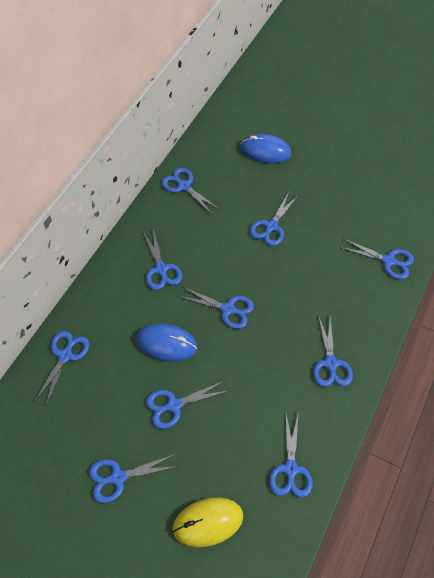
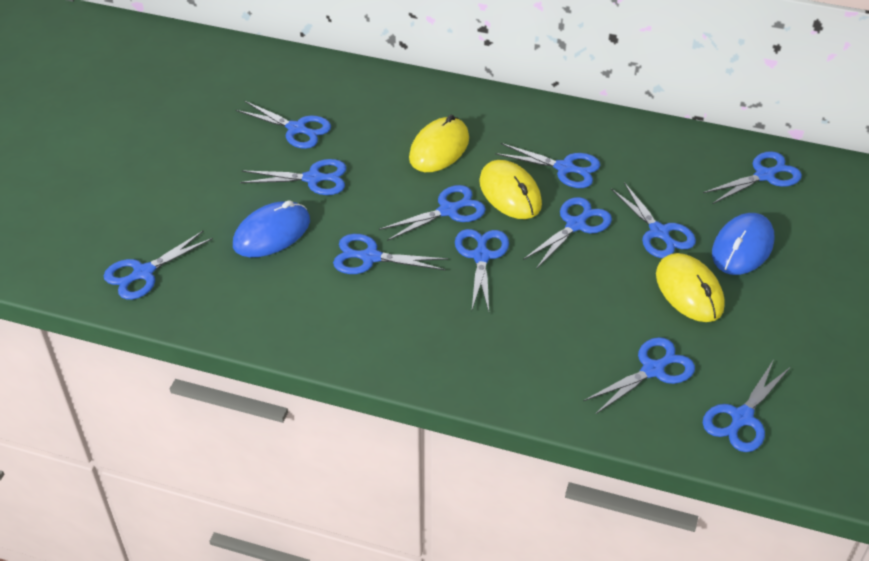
blue scissors: 10 -> 12
yellow mouse: 1 -> 3

